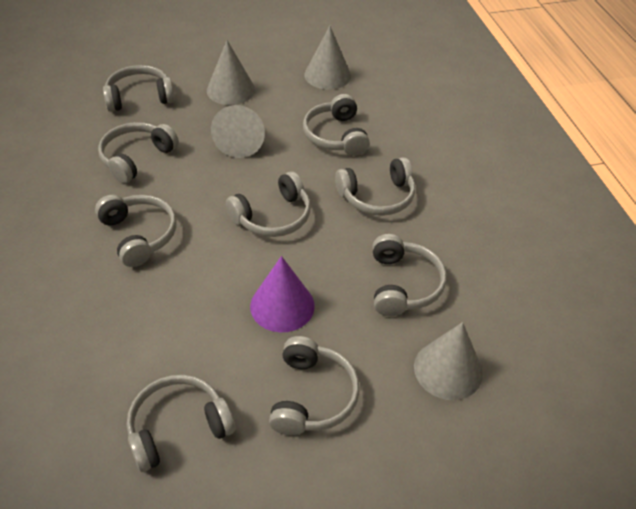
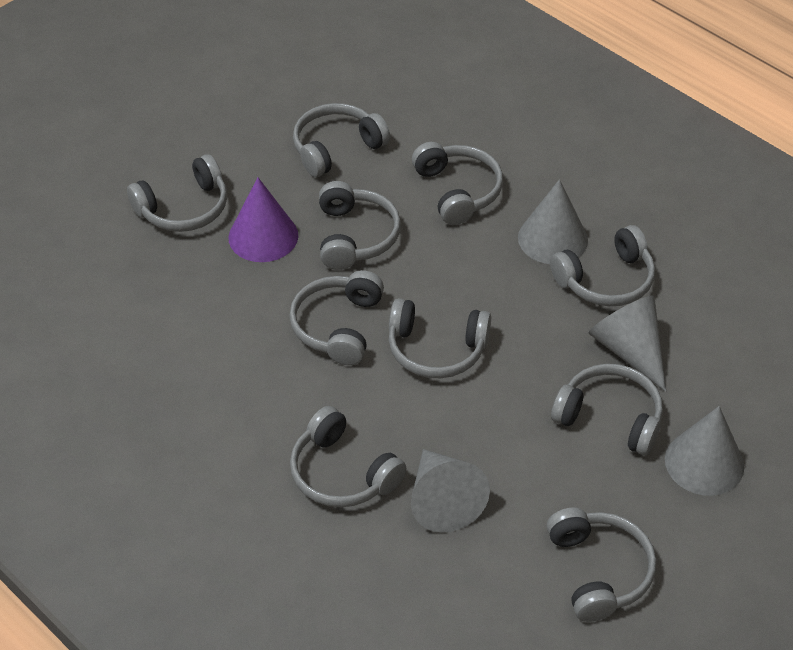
grey headphones: 9 -> 10

